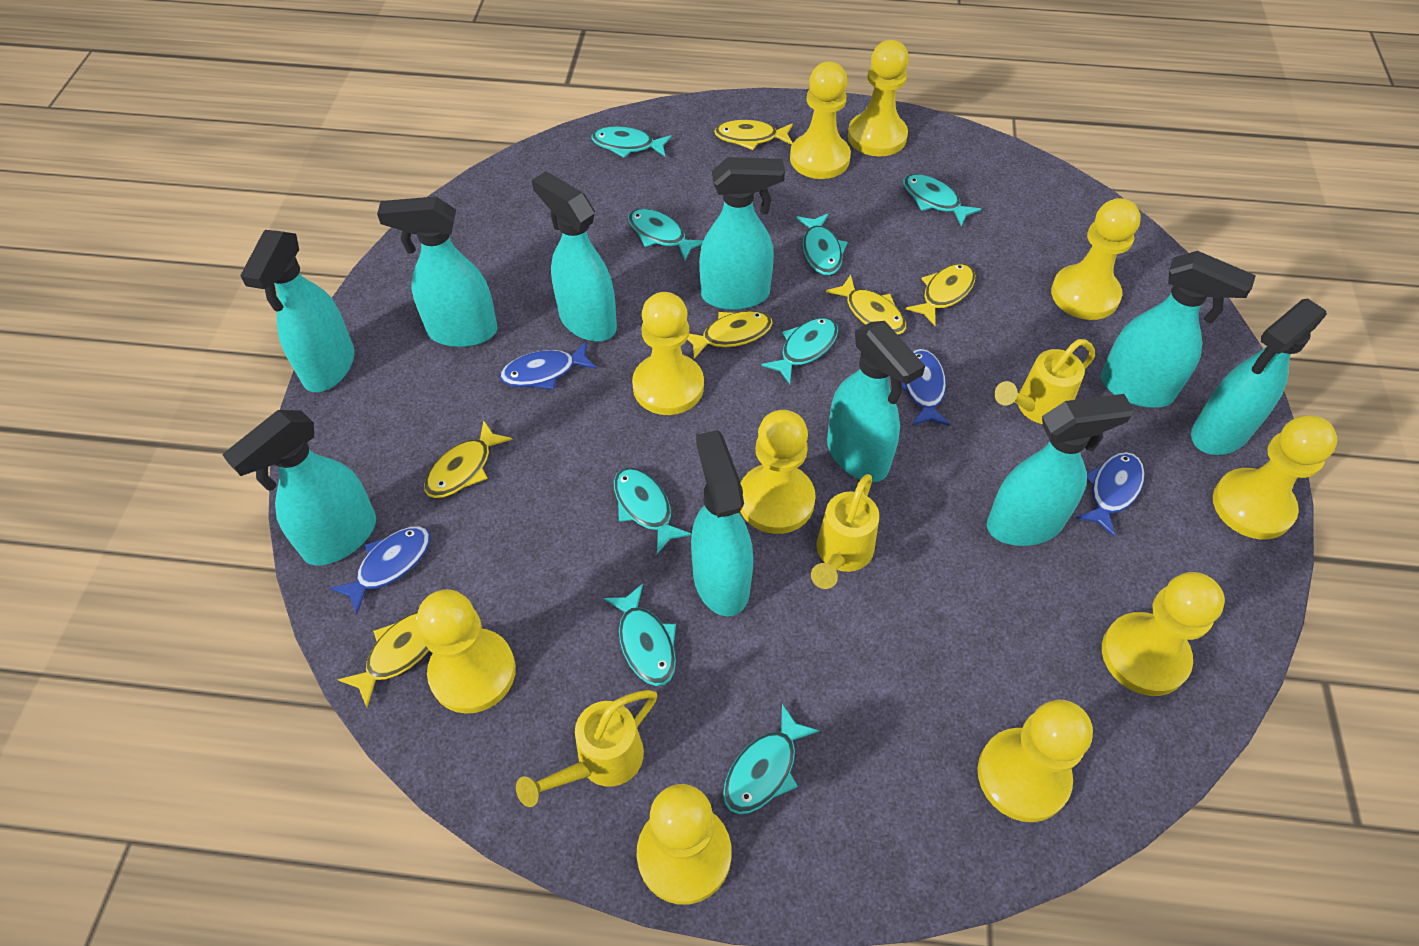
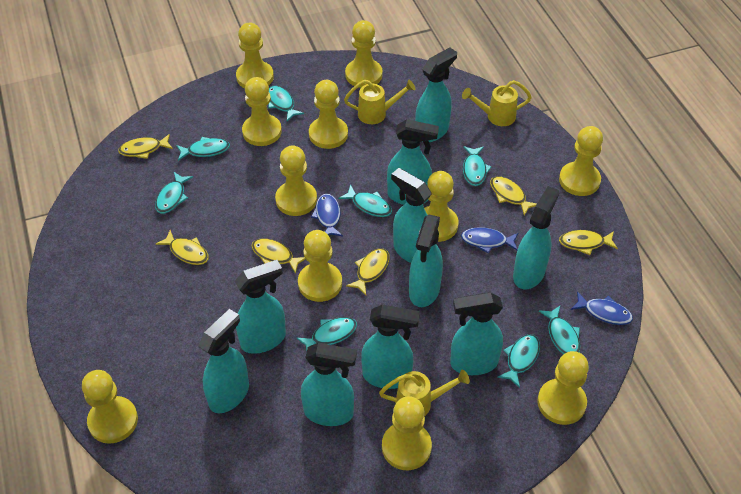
blue fish: 4 -> 3
yellow pawn: 10 -> 11

